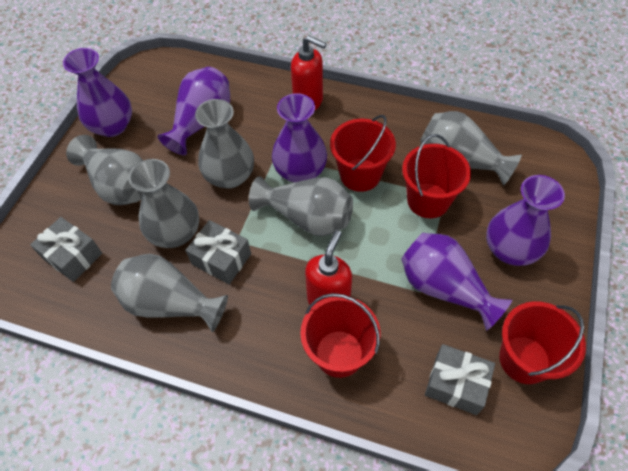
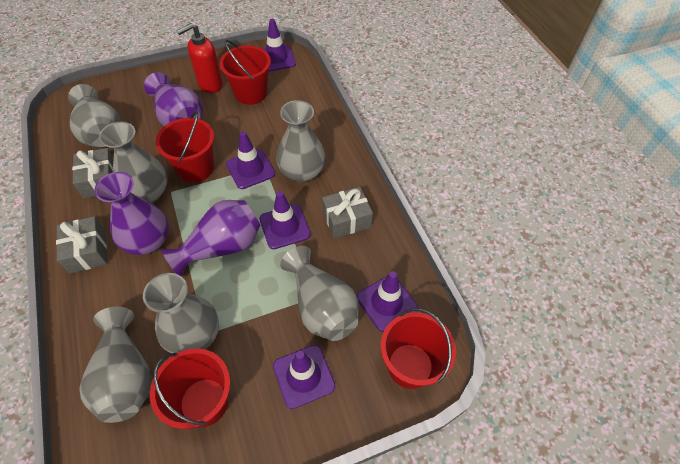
purple traffic cone: 0 -> 5
purple vase: 5 -> 3
red soap dispenser: 2 -> 1

